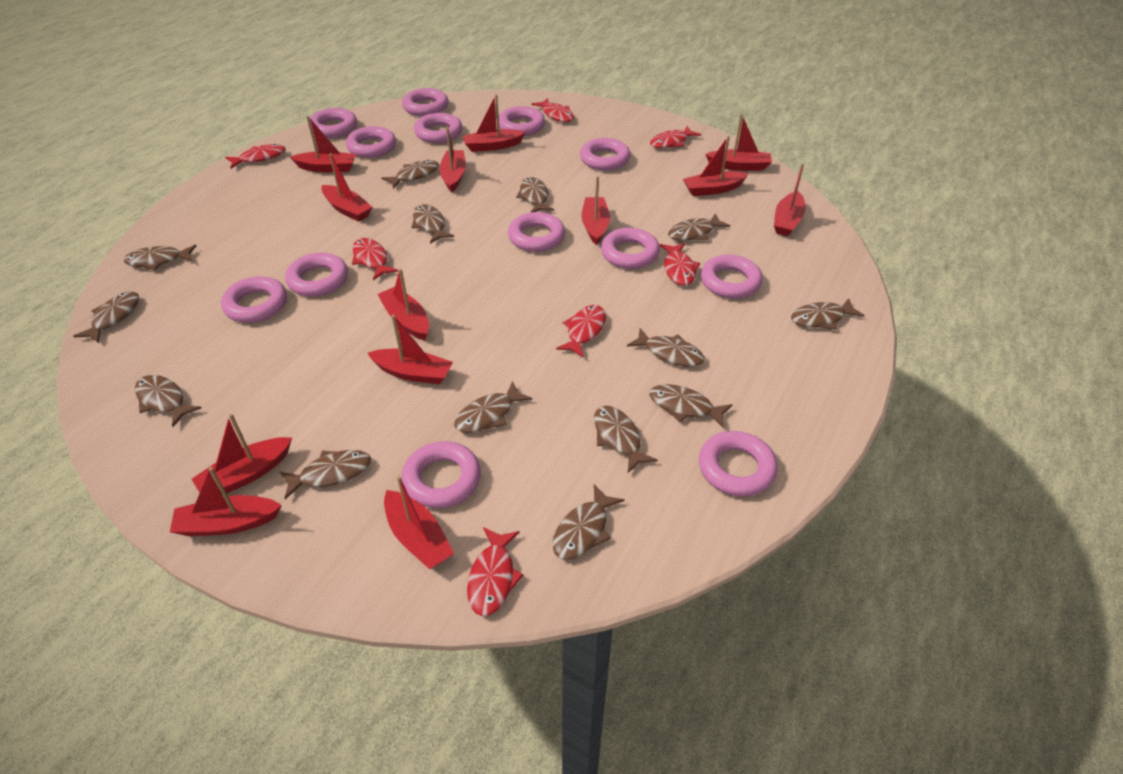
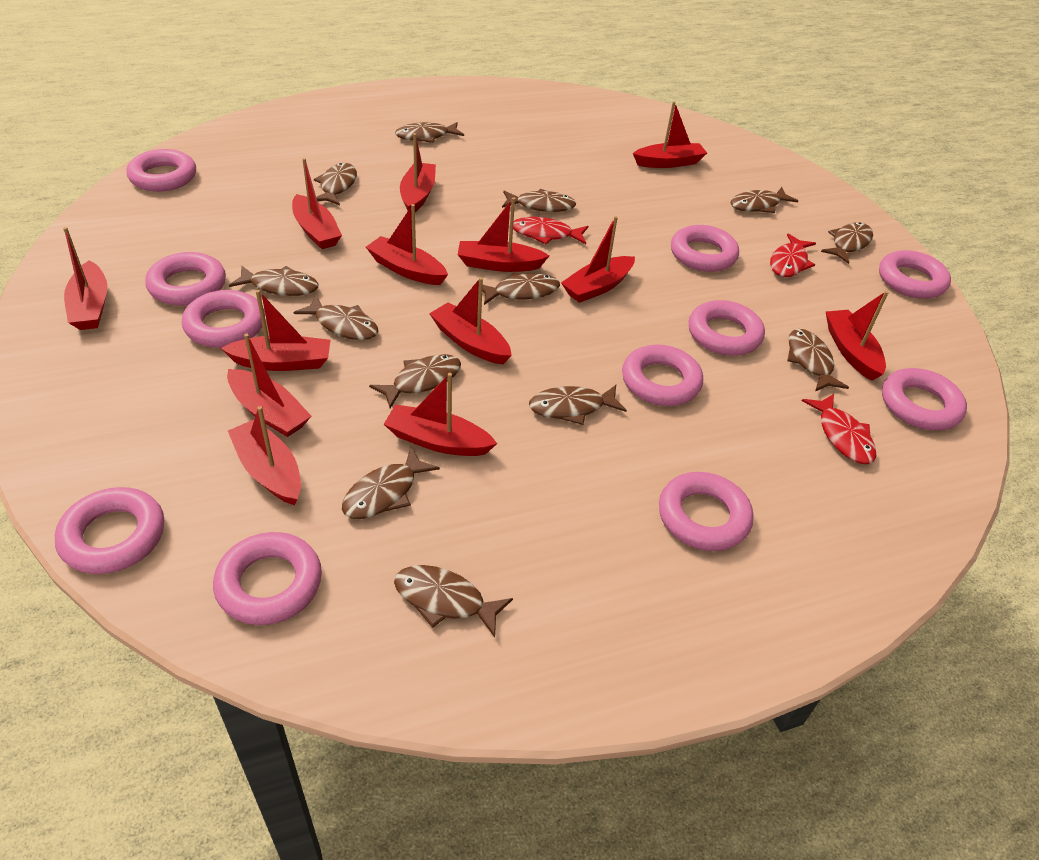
brown fish: 14 -> 13
pink ring: 13 -> 11
red fish: 7 -> 3

